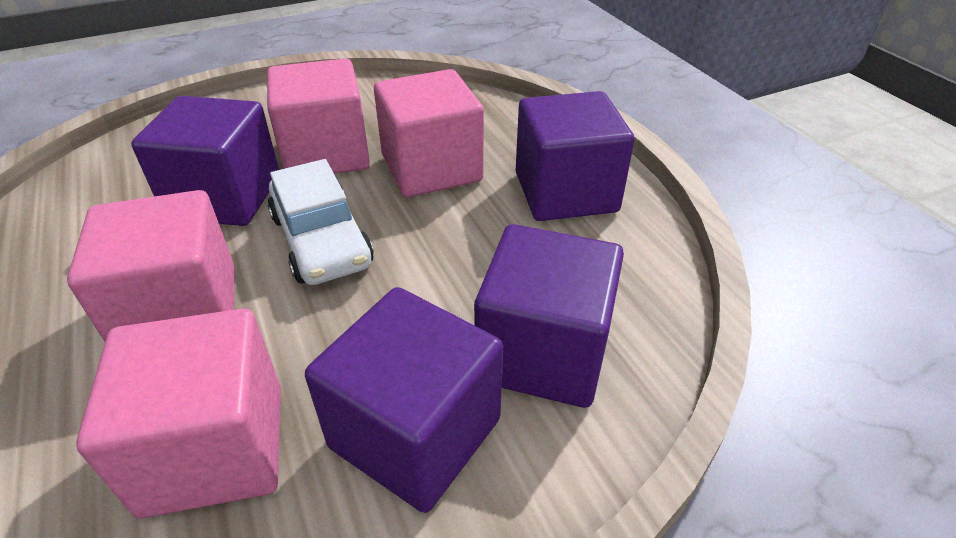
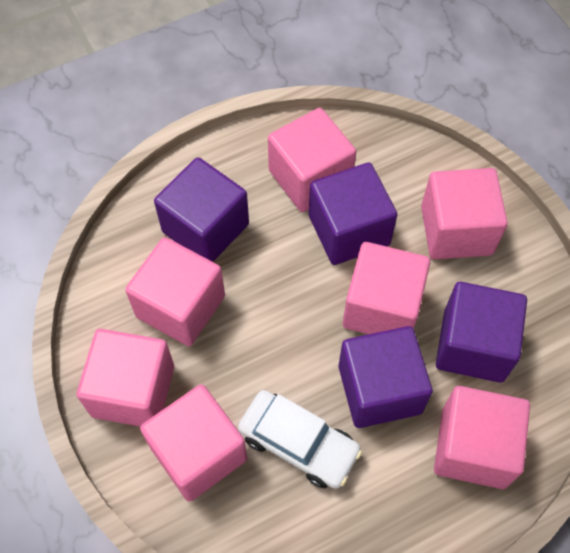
pink cube: 4 -> 7

